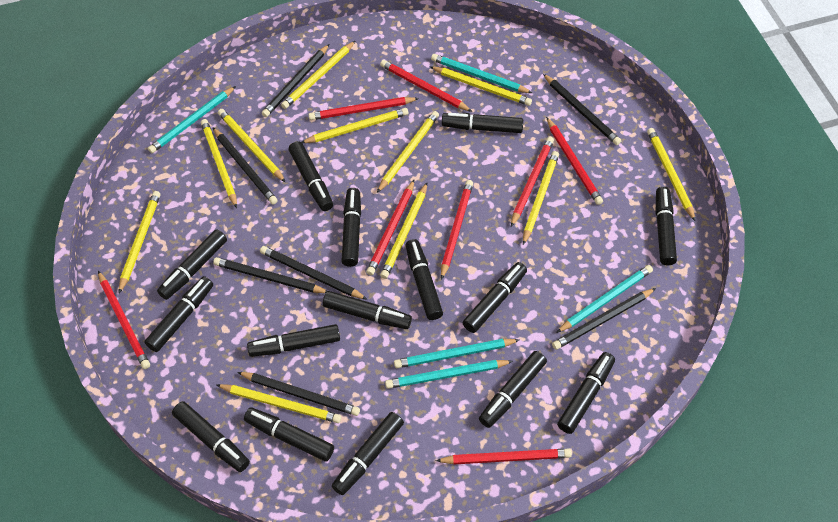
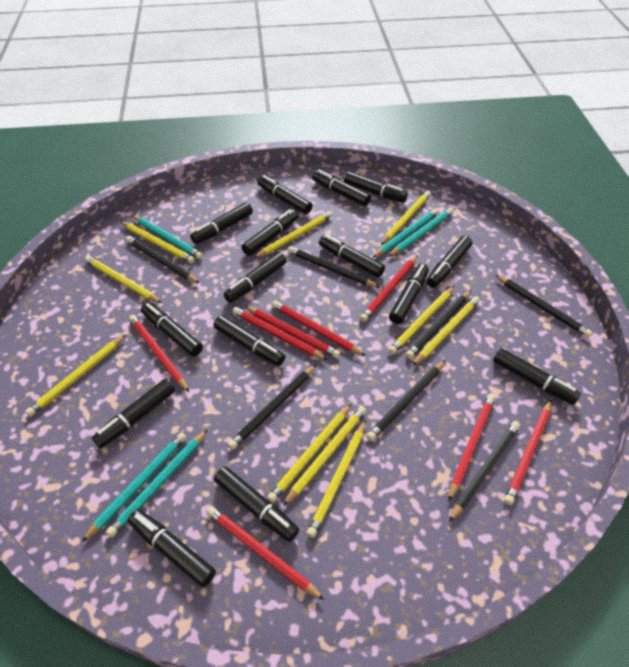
yellow pencil: 11 -> 10

